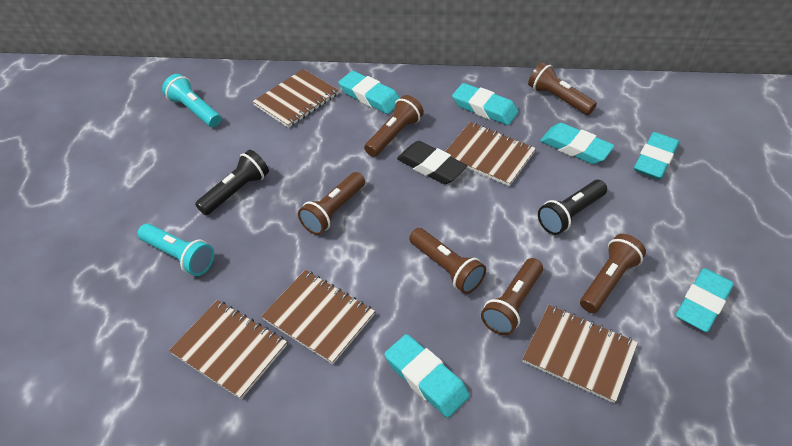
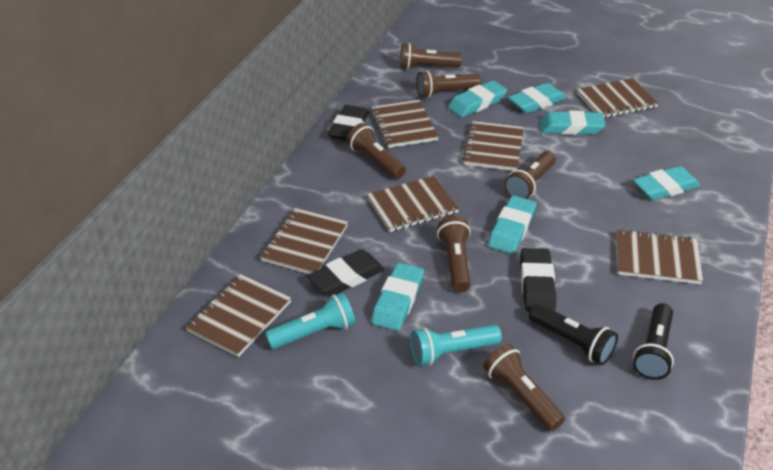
black eraser: 1 -> 3
brown notebook: 5 -> 7

